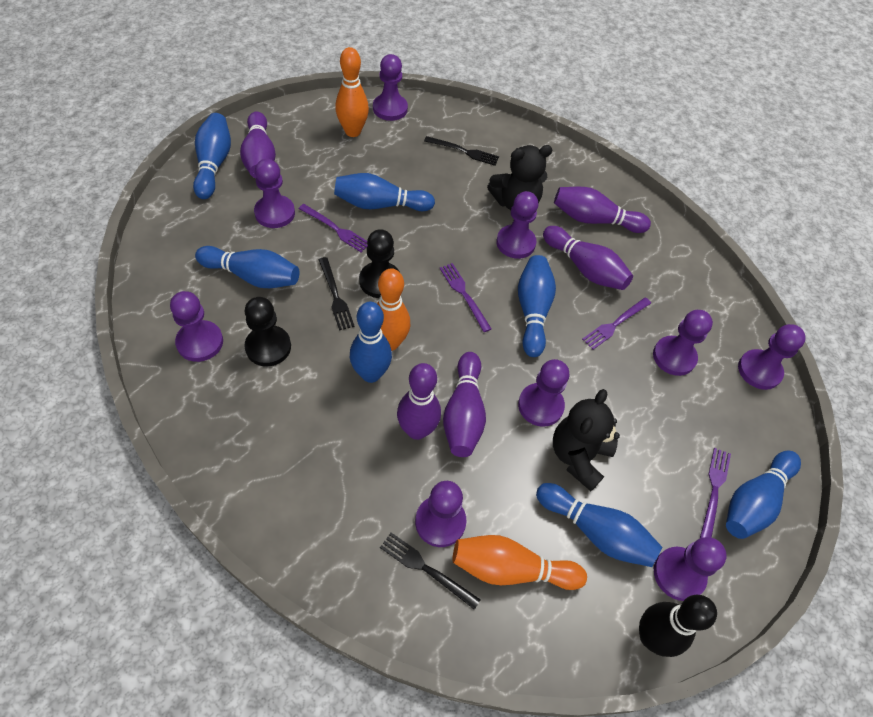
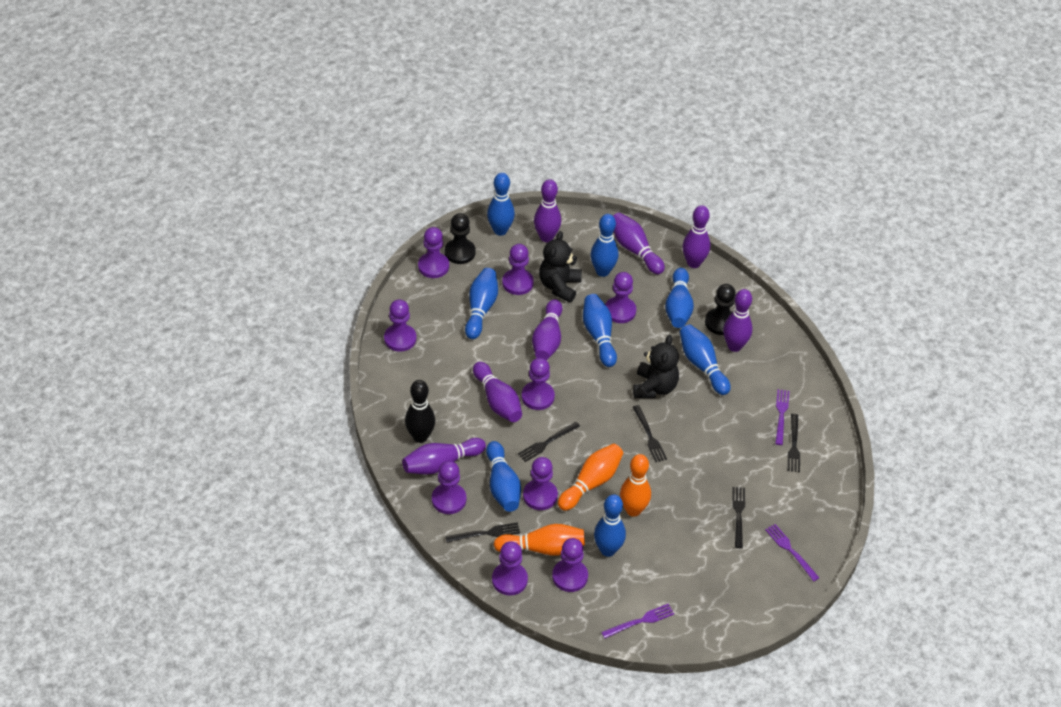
black fork: 3 -> 5
blue bowling pin: 7 -> 8
purple bowling pin: 5 -> 7
purple fork: 4 -> 3

